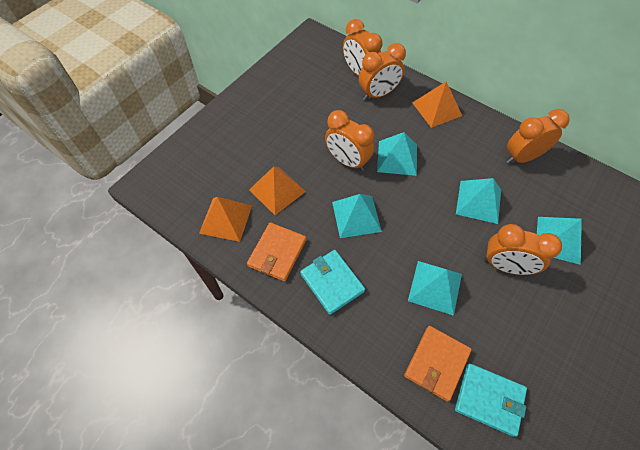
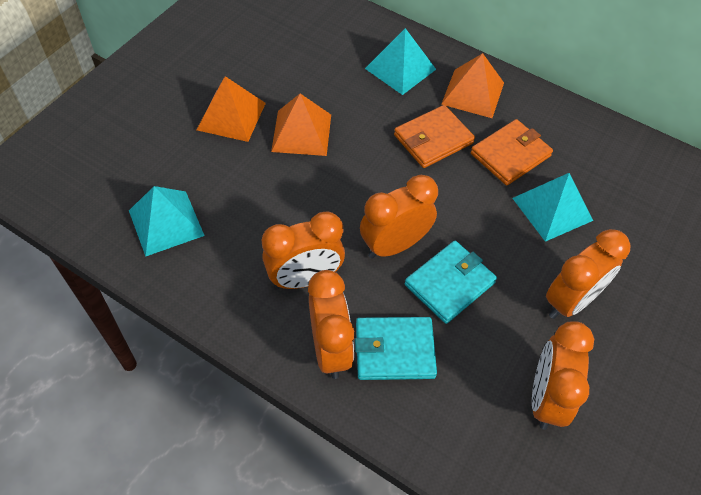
turquoise pyramid: 5 -> 3

